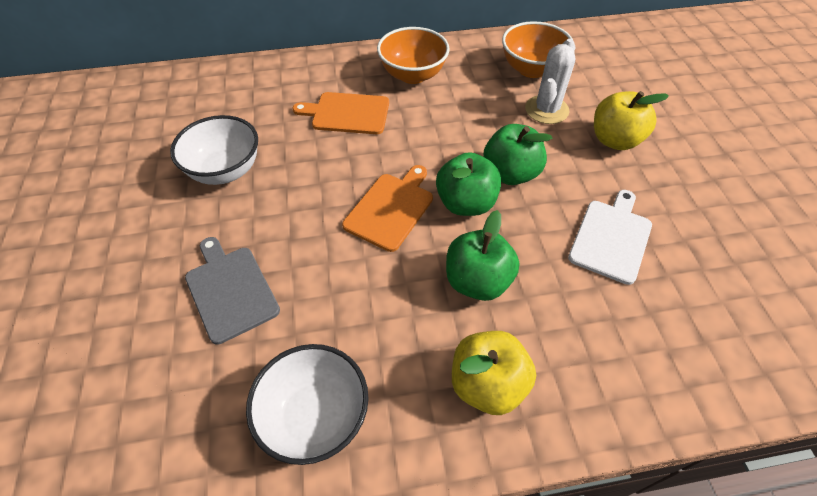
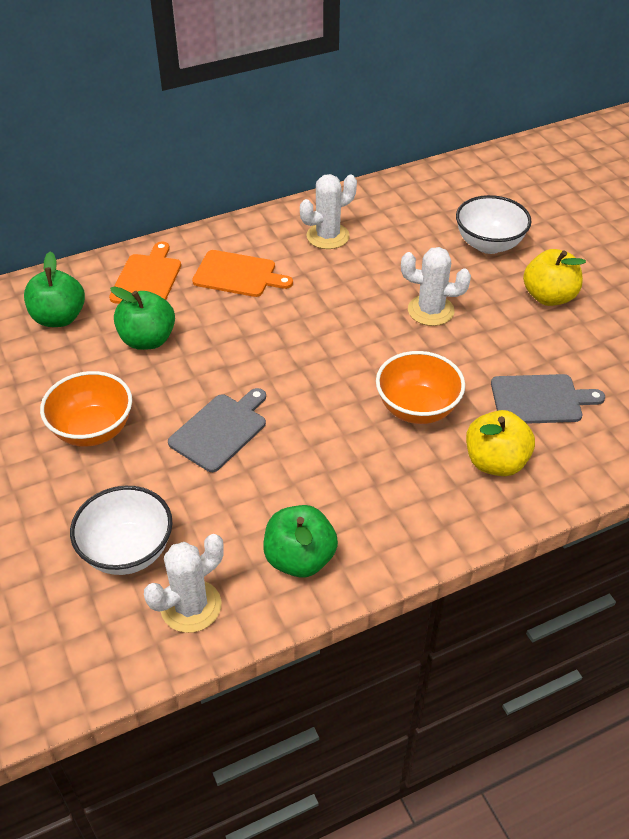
grey cutting board: 1 -> 2
white cactus: 1 -> 3
white cutting board: 1 -> 0

